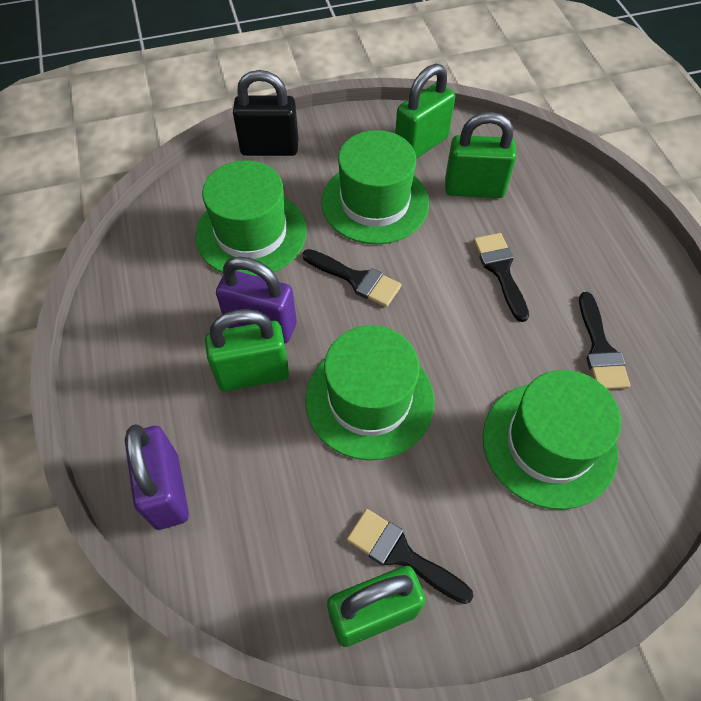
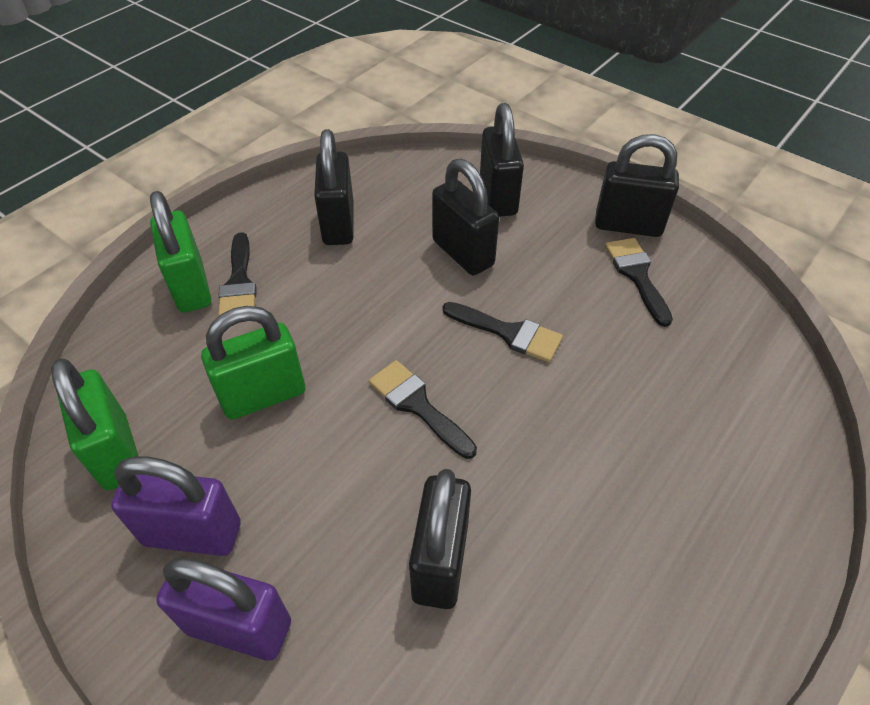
black padlock: 1 -> 5
green hat: 4 -> 0
green padlock: 4 -> 3

